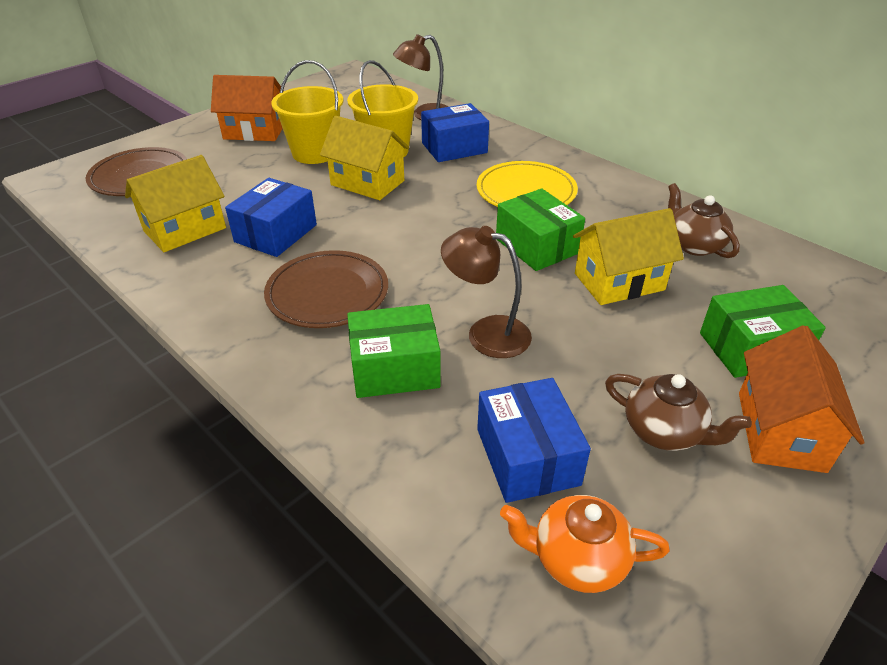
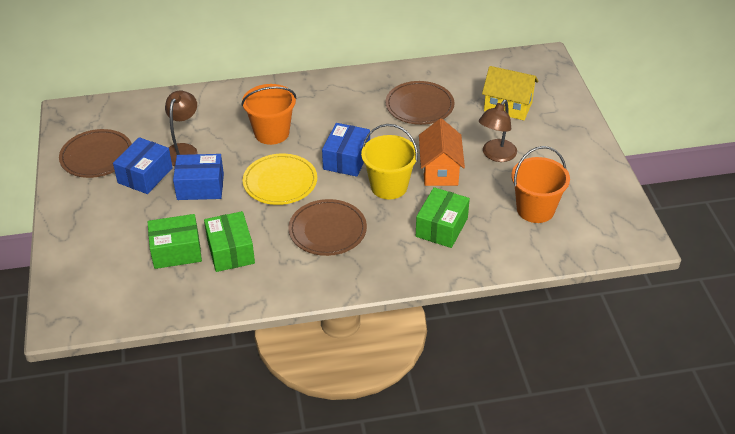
brown plate: 2 -> 3
brown teapot: 2 -> 0
orange bucket: 0 -> 2
orange house: 2 -> 1
orange teapot: 1 -> 0
yellow bucket: 2 -> 1
yellow house: 3 -> 1

